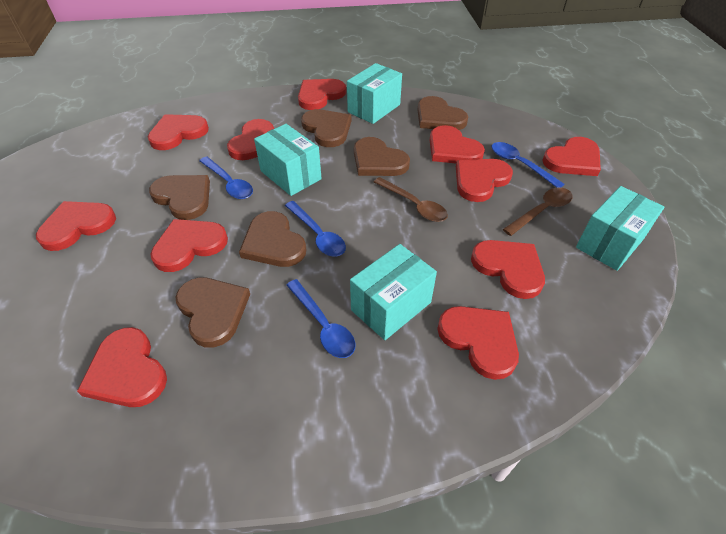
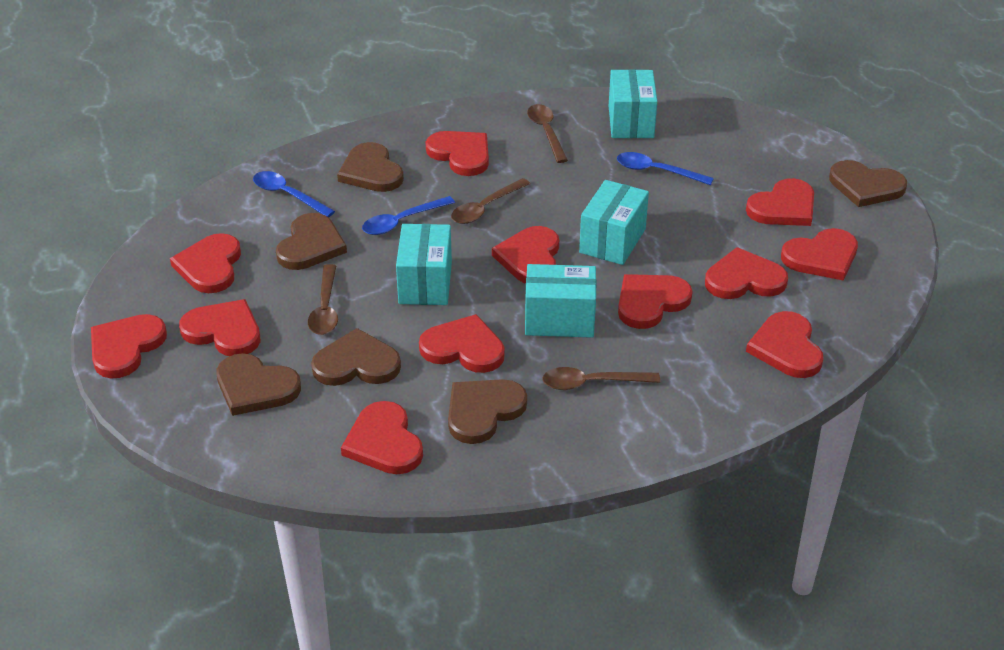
blue spoon: 4 -> 3
brown spoon: 2 -> 4
red heart: 11 -> 12

